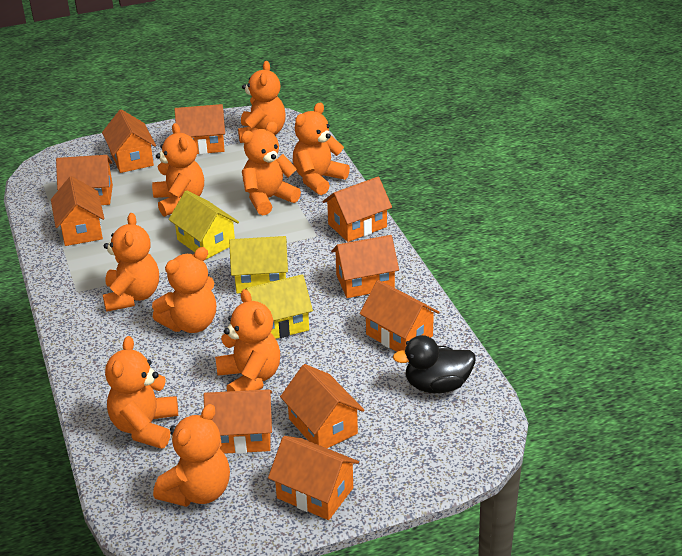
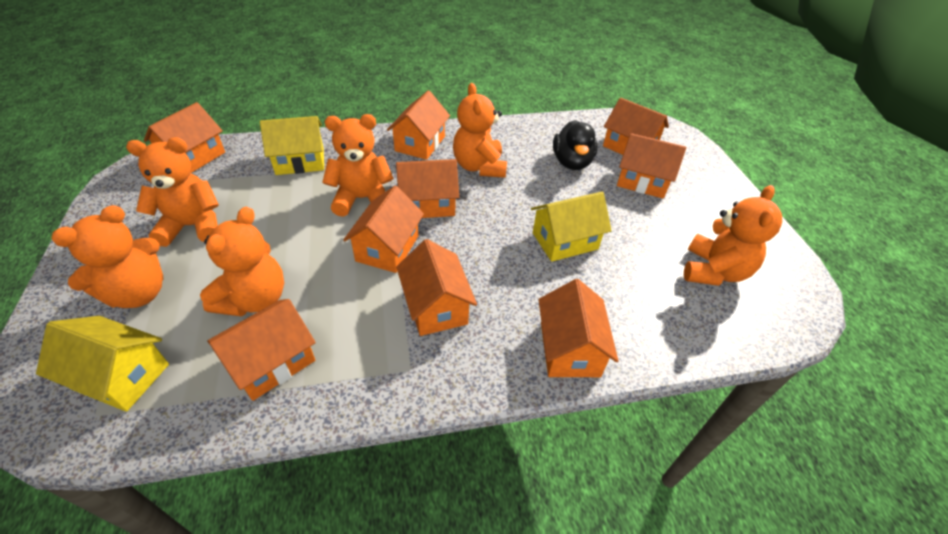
orange house: 10 -> 9
orange teddy bear: 9 -> 6

